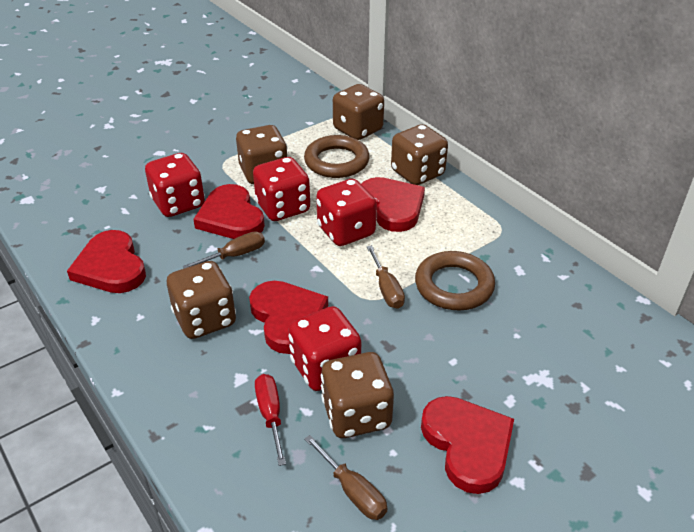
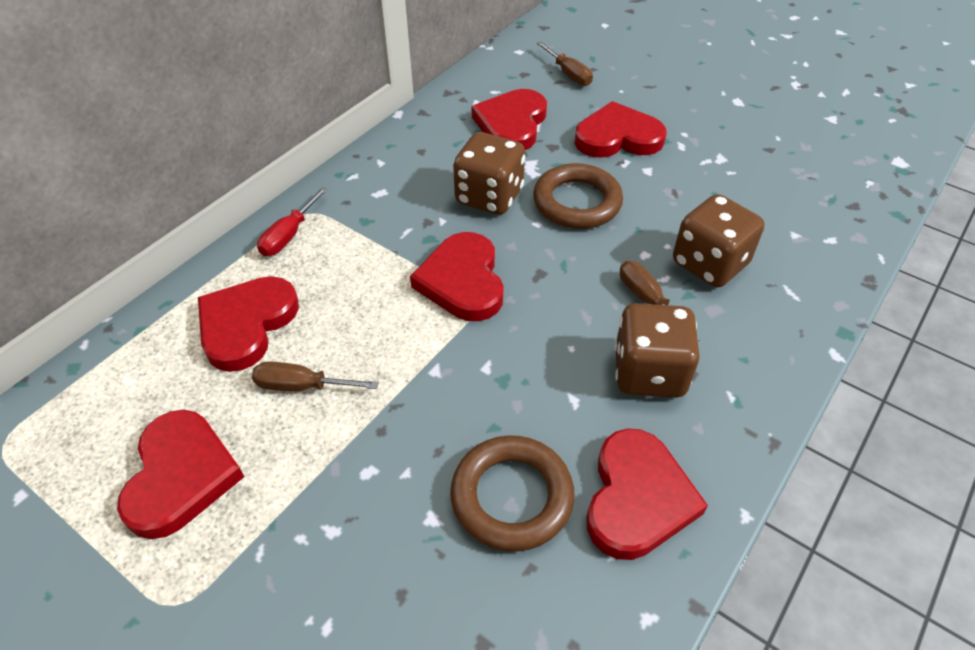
brown dice: 5 -> 3
red dice: 4 -> 0
red heart: 5 -> 6

